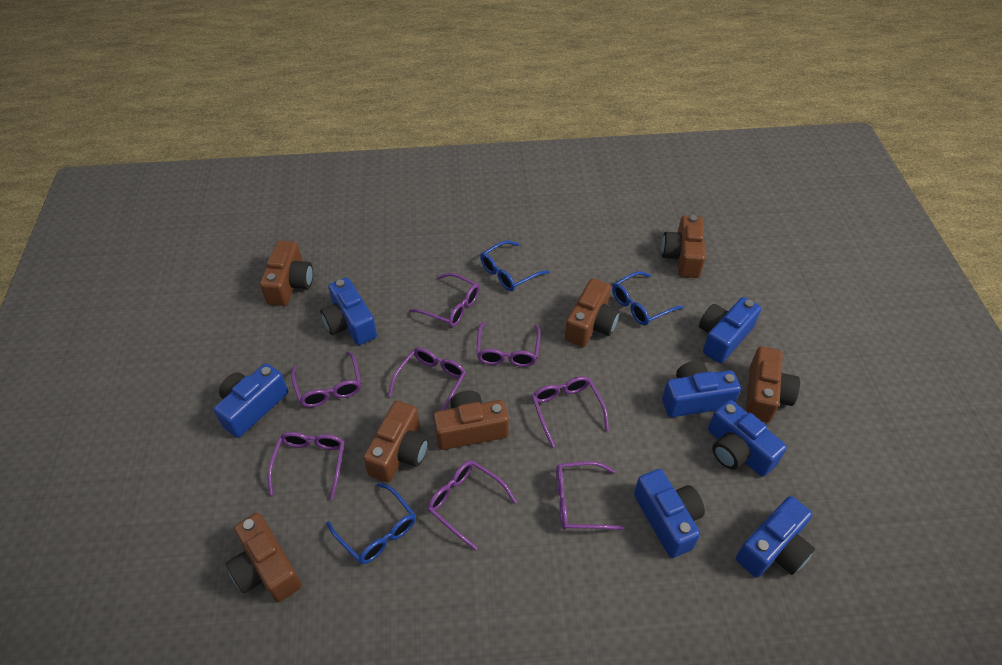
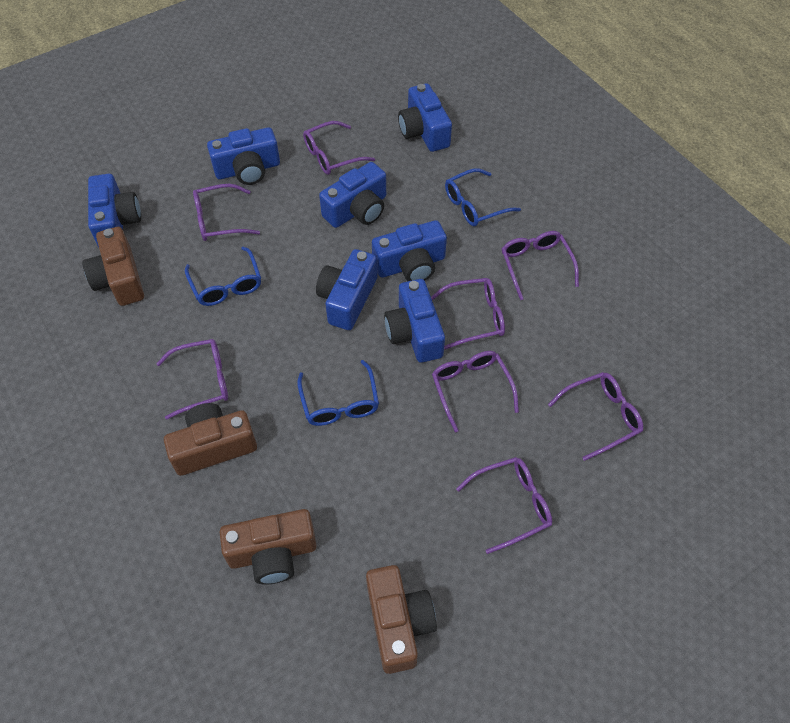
brown camera: 7 -> 4

